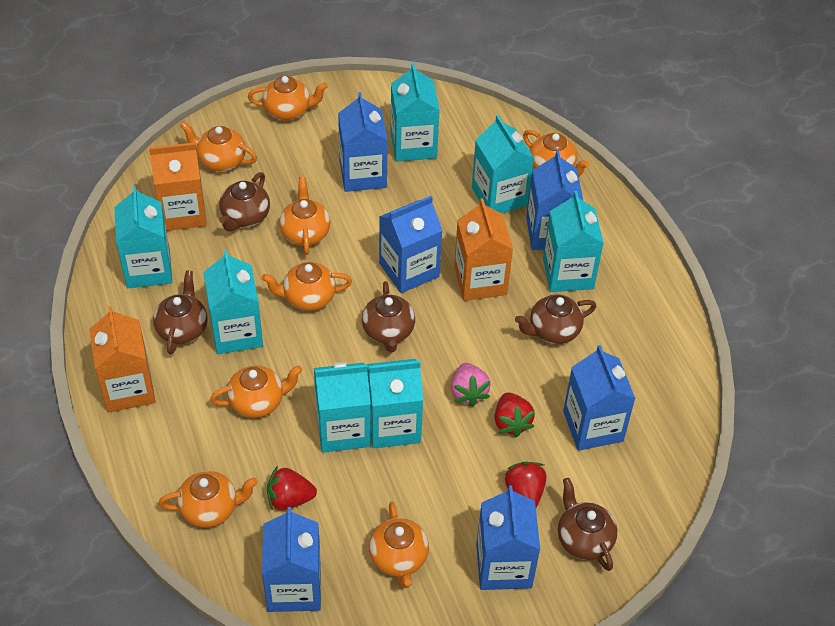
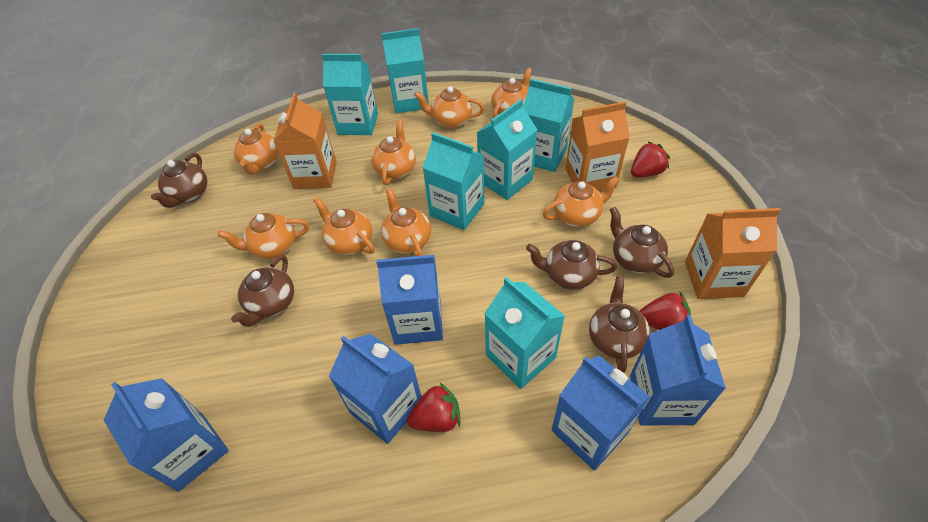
blue carton: 6 -> 5
pink strawberry: 1 -> 0
turquoise carton: 7 -> 6

